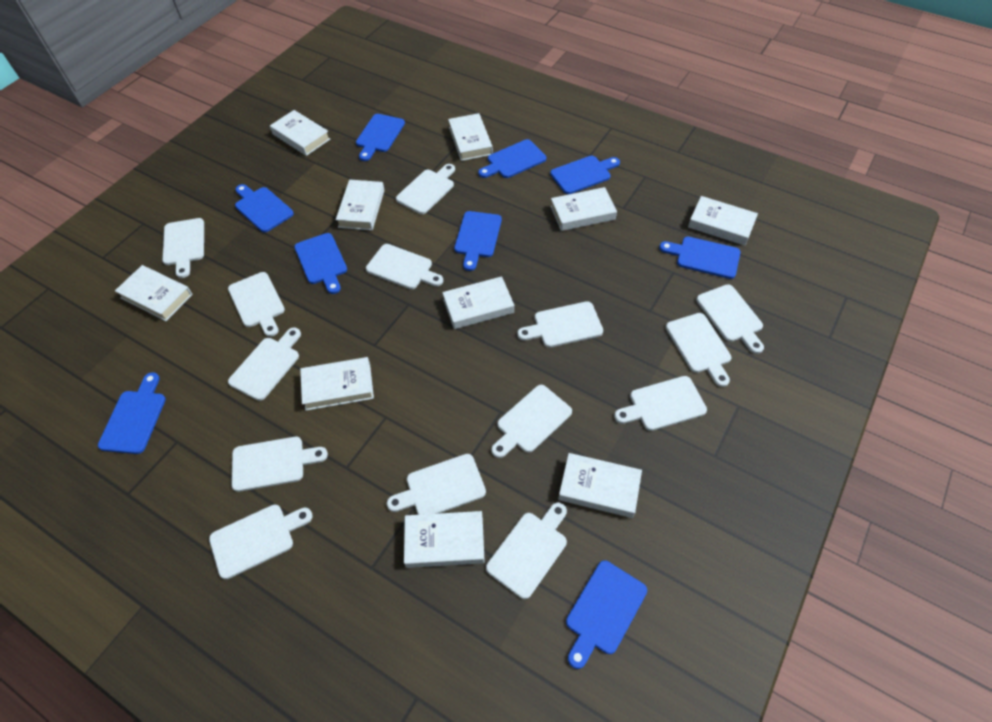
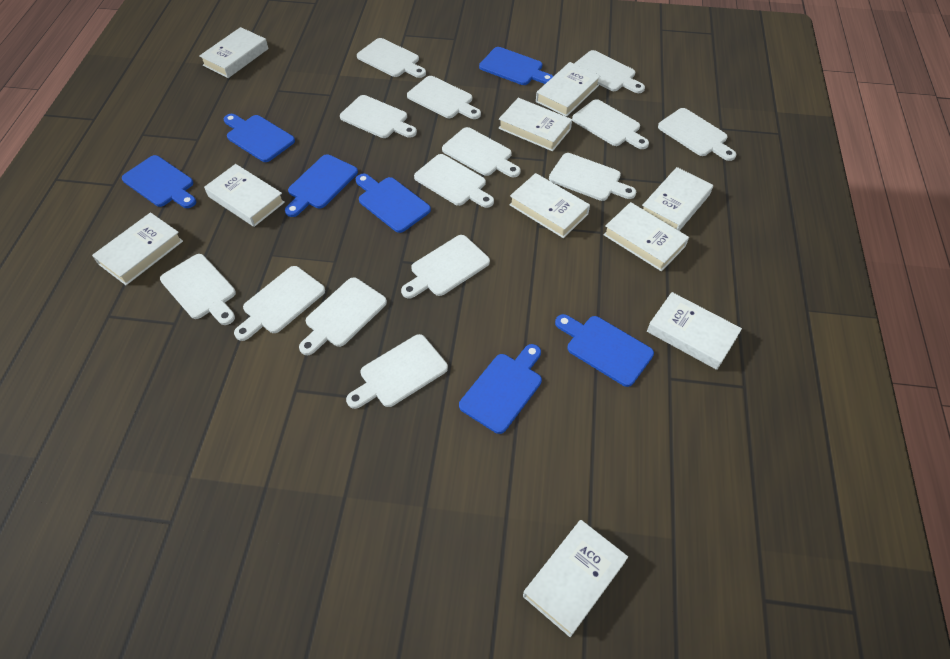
blue cutting board: 9 -> 7

